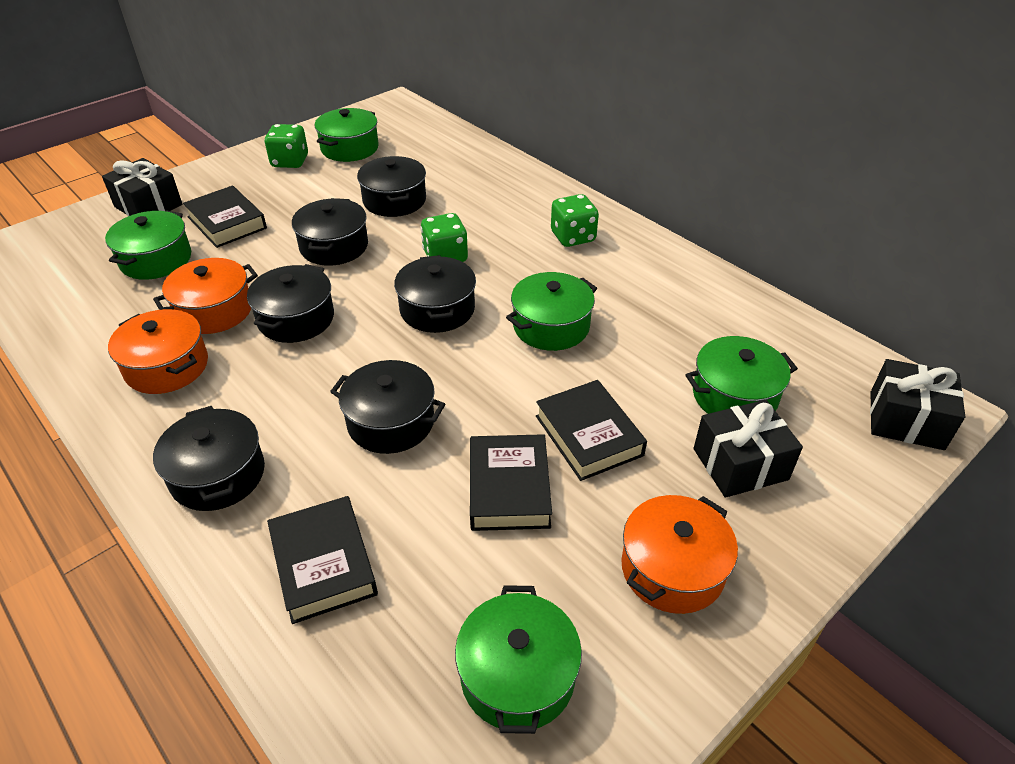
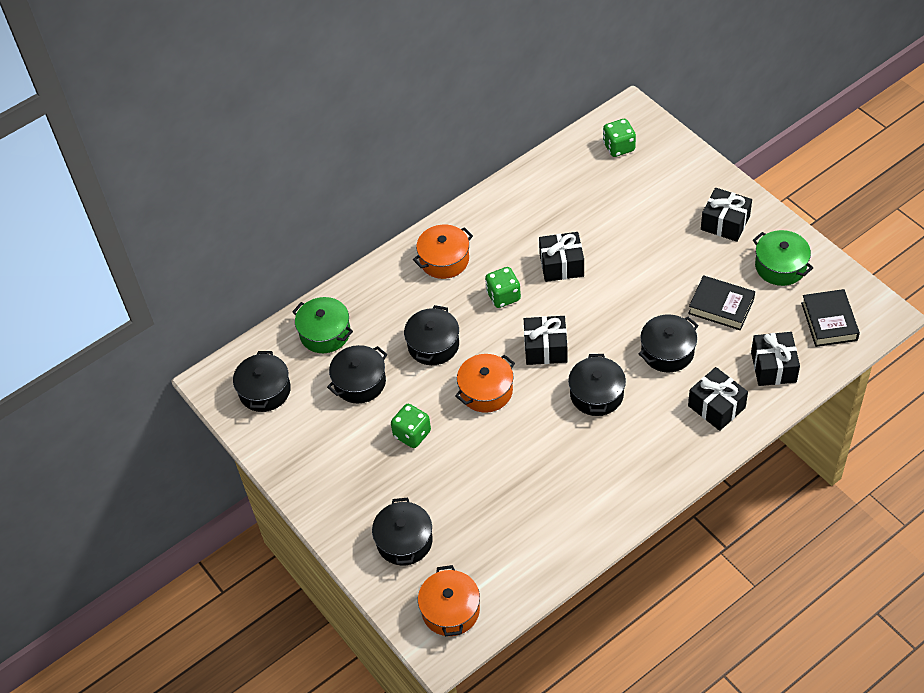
black book: 4 -> 2
black gift: 3 -> 5
green pot: 5 -> 2

